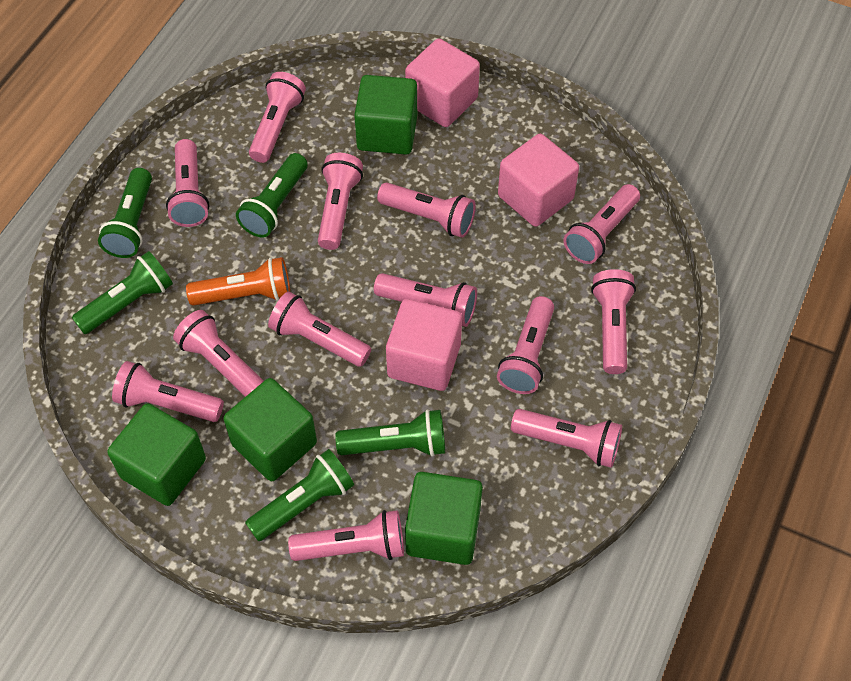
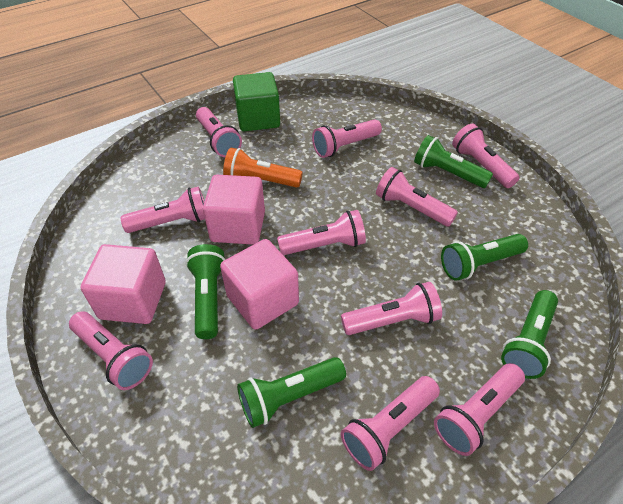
green cube: 4 -> 1
pink flashlight: 13 -> 10

